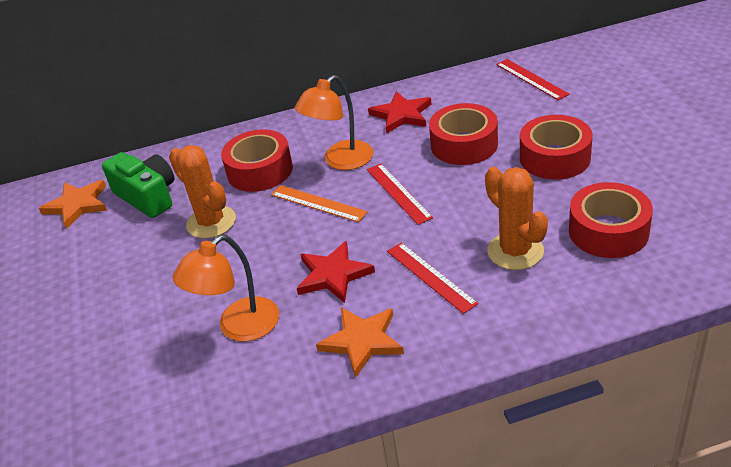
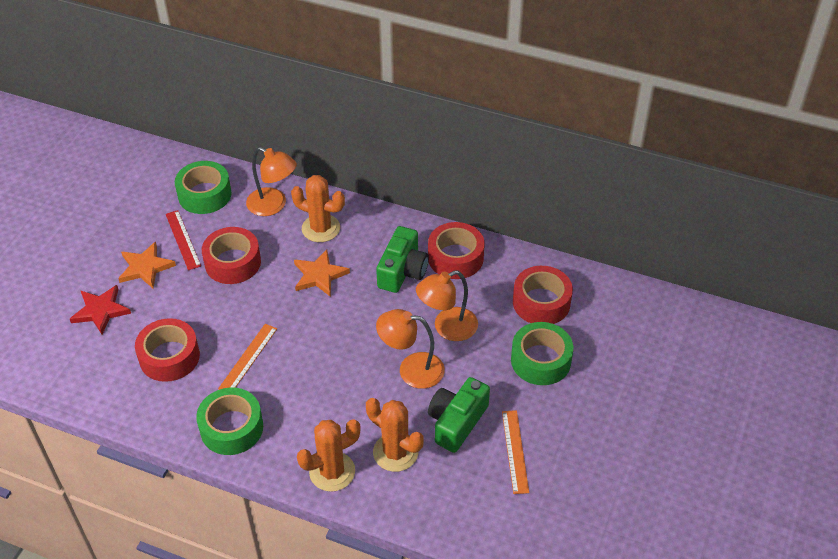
green camera: 1 -> 2
green tape: 0 -> 3
orange cactus: 2 -> 3
orange lamp: 2 -> 3
orange ruler: 1 -> 2
red ruler: 3 -> 1
red star: 2 -> 1

